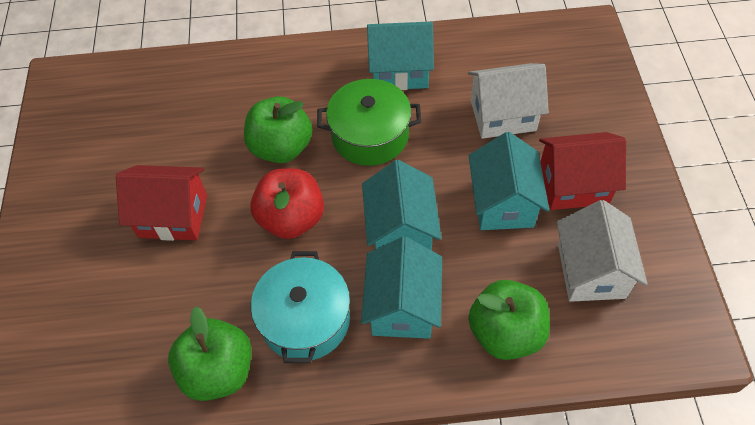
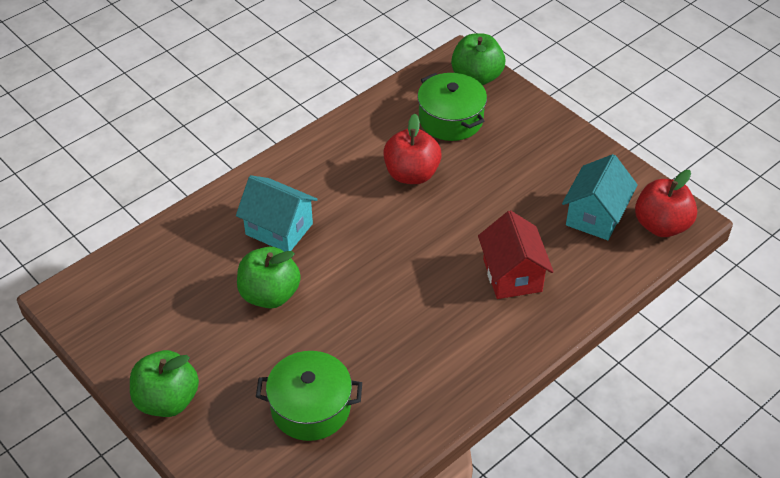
green pot: 1 -> 2
red apple: 1 -> 2
red house: 2 -> 1
turquoise house: 4 -> 2
turquoise pot: 1 -> 0
white house: 2 -> 0

